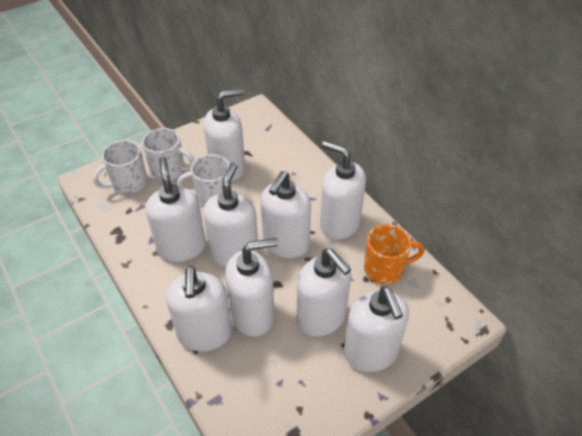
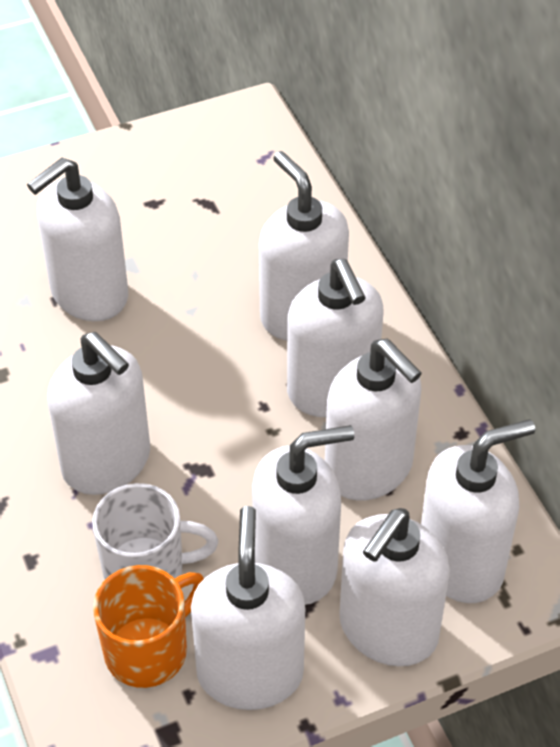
white mug: 3 -> 1

